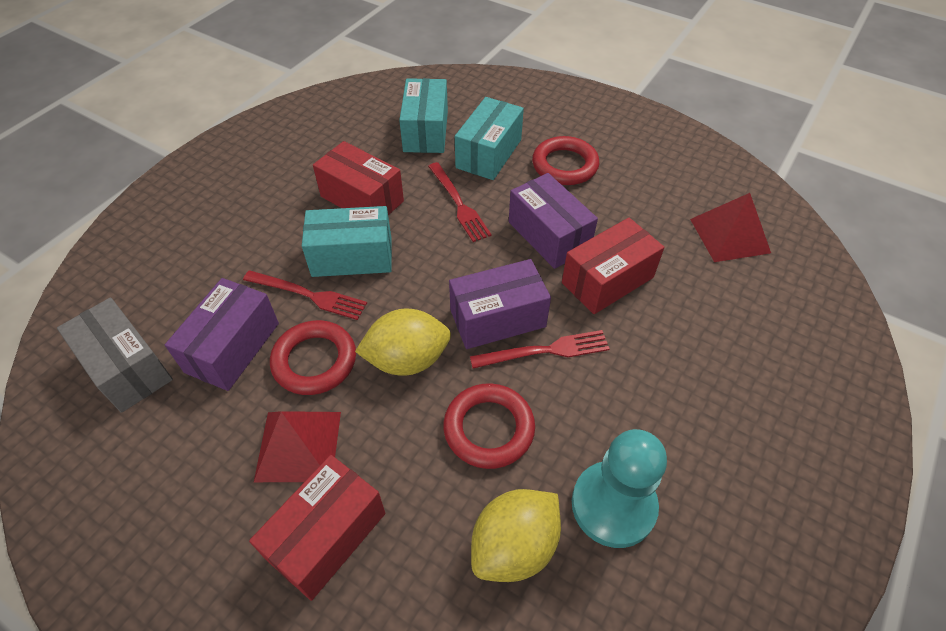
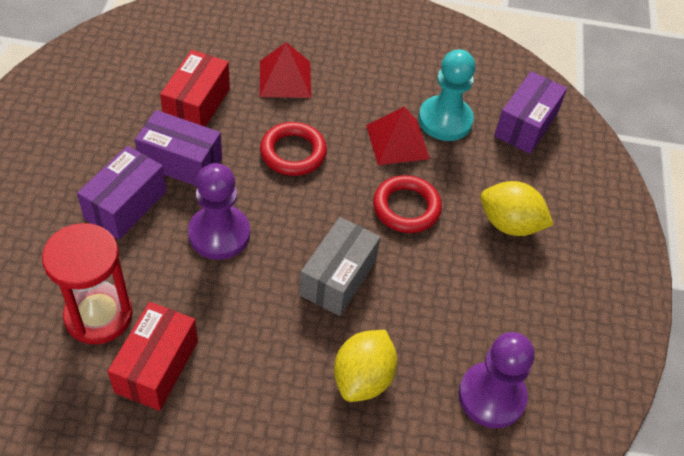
purple pawn: 0 -> 2
red box: 3 -> 2
red fork: 3 -> 0
red hourglass: 0 -> 1
red ring: 3 -> 2
turquoise box: 3 -> 0

